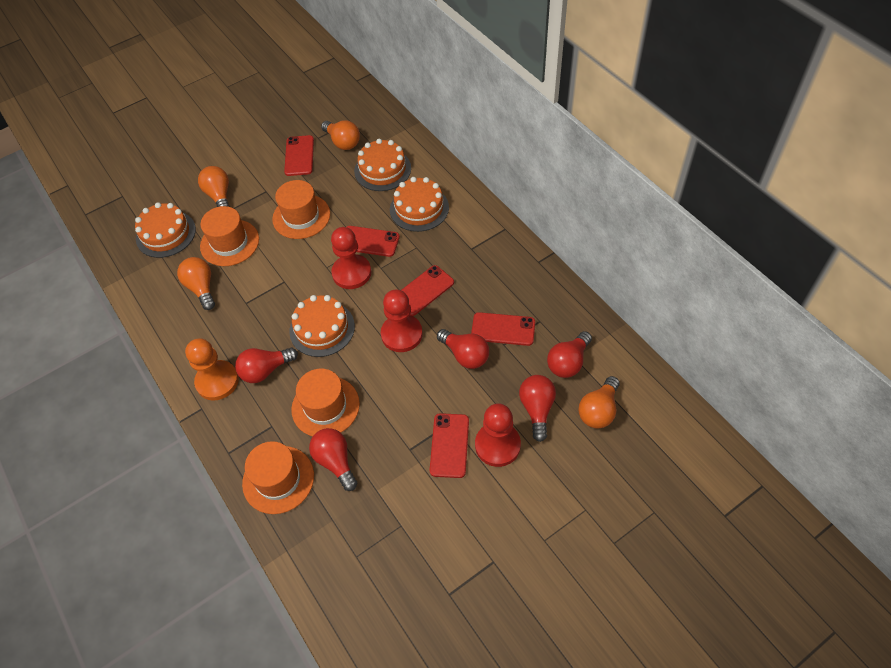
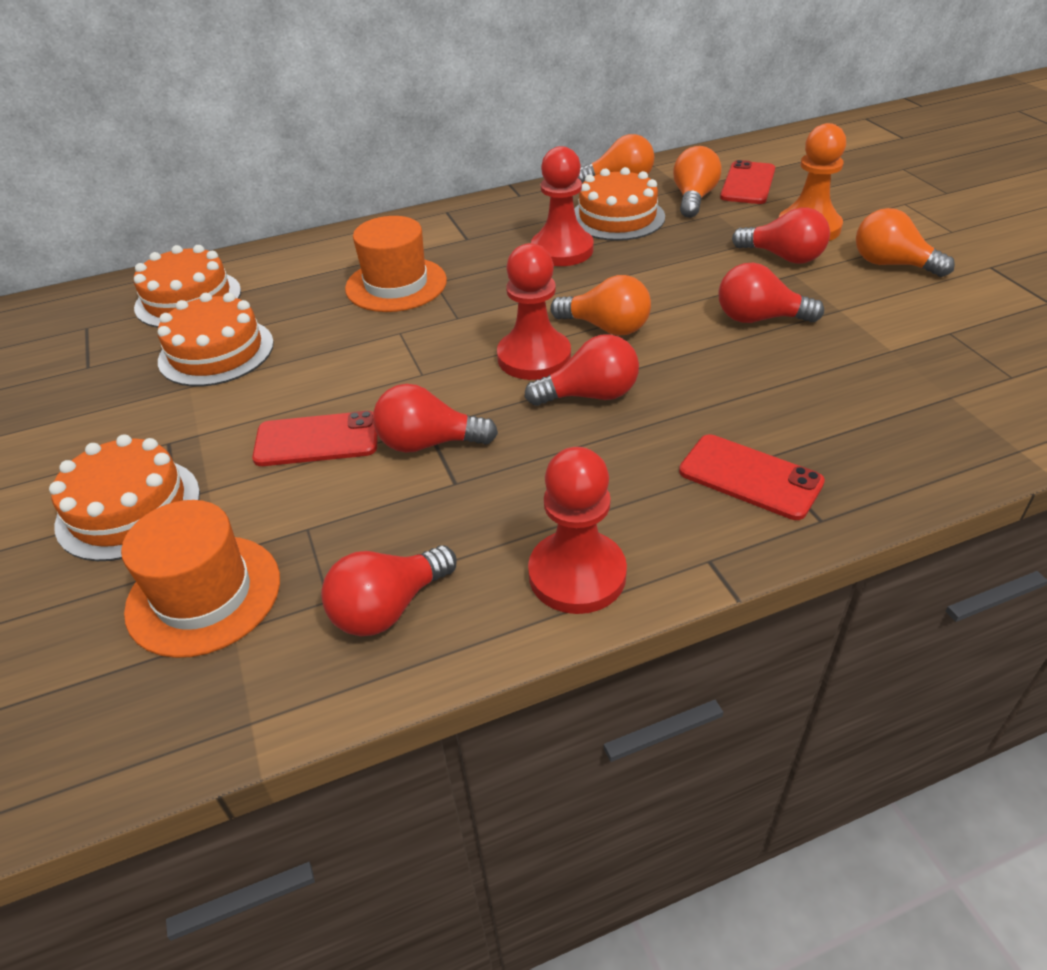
orange hat: 4 -> 2
red phone: 5 -> 3

